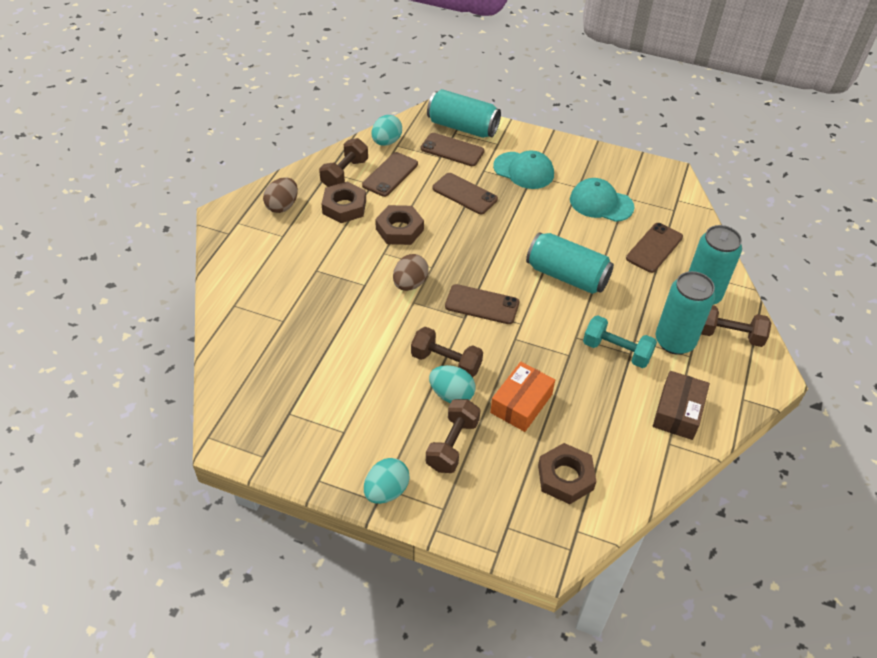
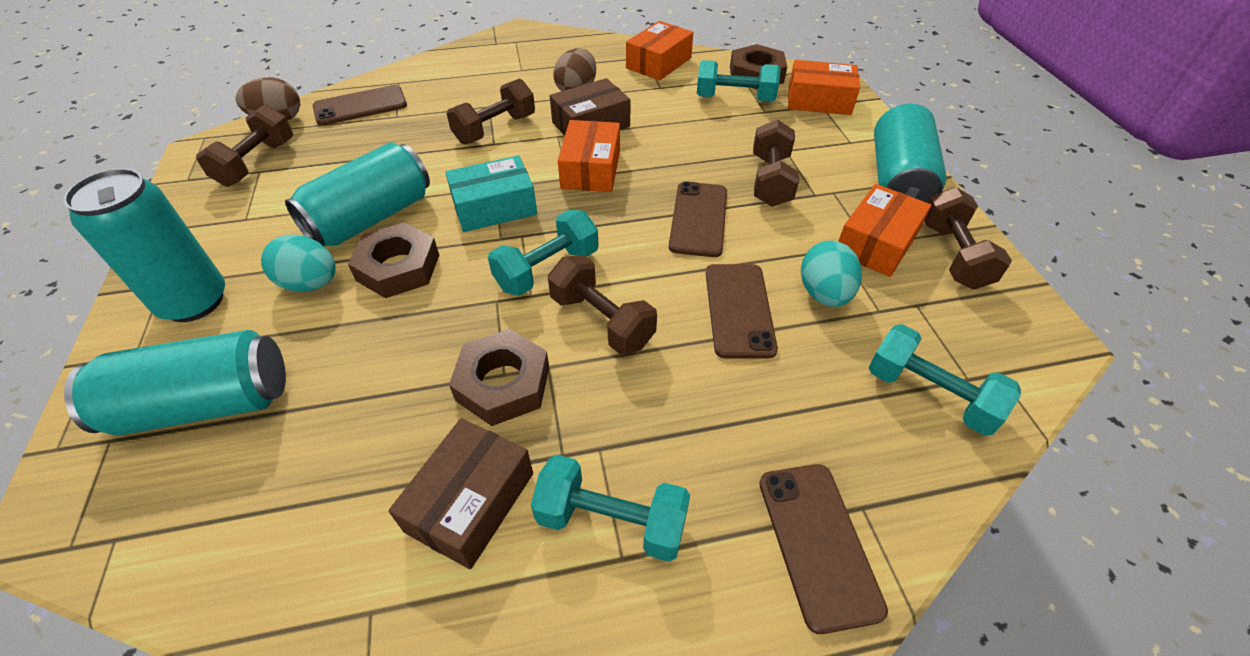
brown box: 1 -> 2
brown dumbbell: 4 -> 5
brown phone: 5 -> 4
orange box: 1 -> 4
turquoise box: 0 -> 1
turquoise cap: 2 -> 0
turquoise dumbbell: 1 -> 4
turquoise egg: 3 -> 2

